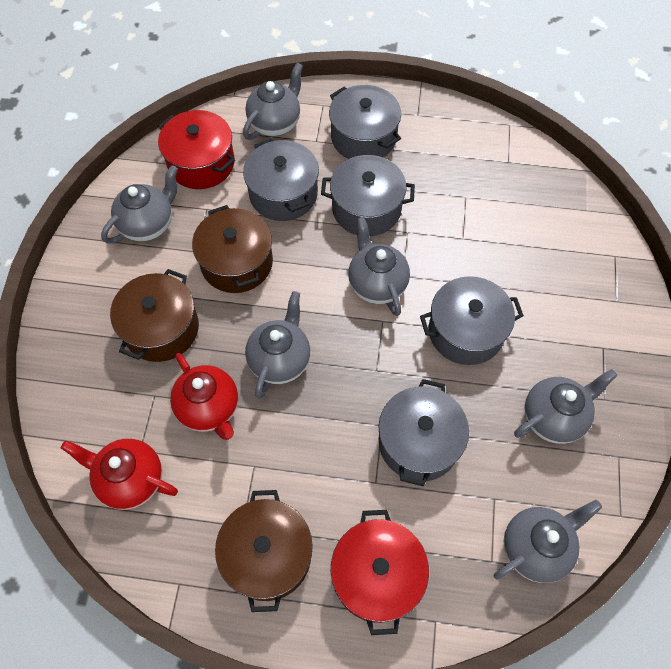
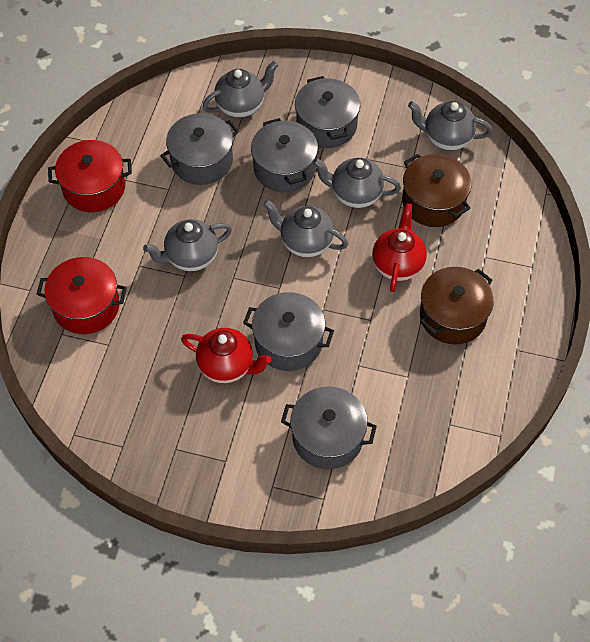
brown pot: 3 -> 2
grey teapot: 6 -> 5

